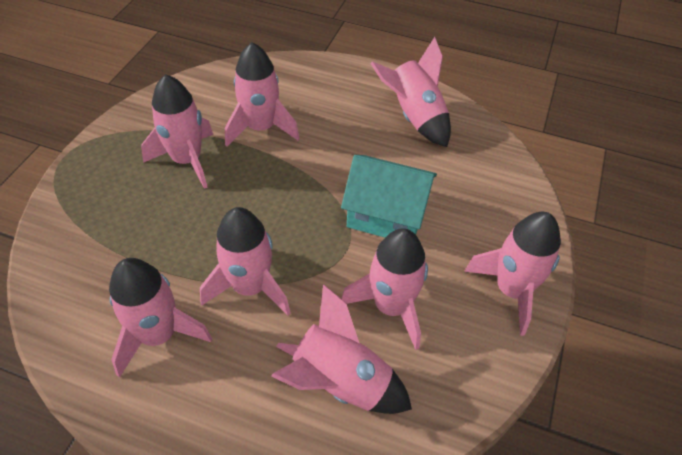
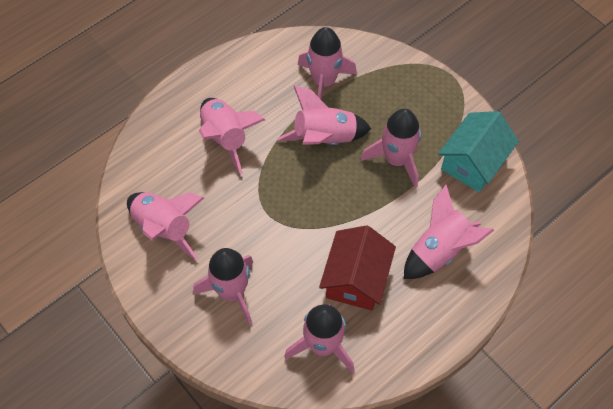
red house: 0 -> 1

